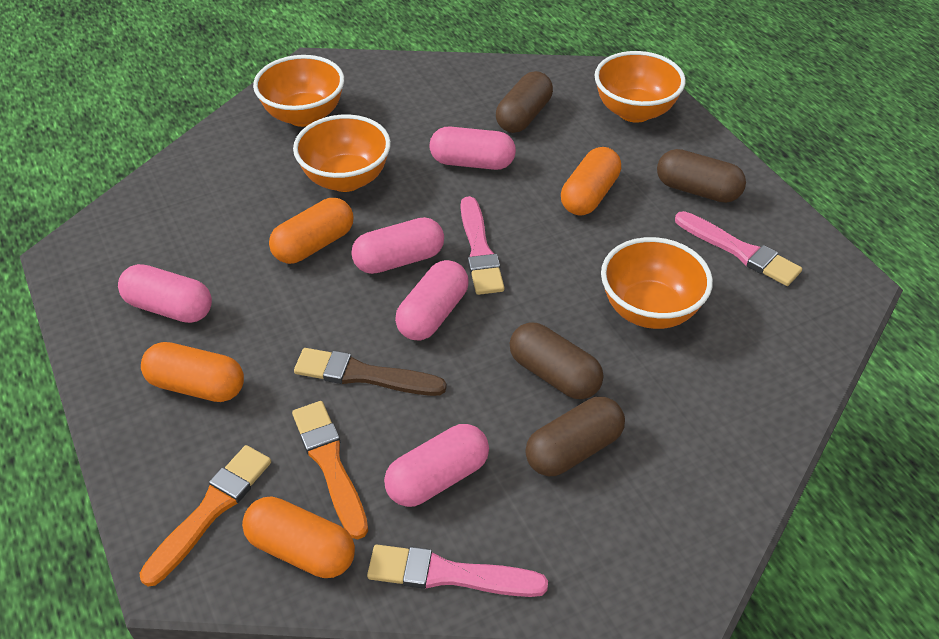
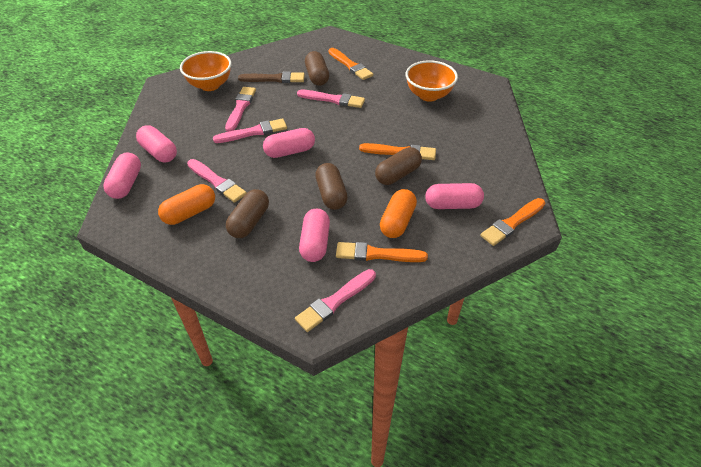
orange bowl: 4 -> 2
orange brush: 2 -> 4
orange capsule: 4 -> 2
pink brush: 3 -> 5

